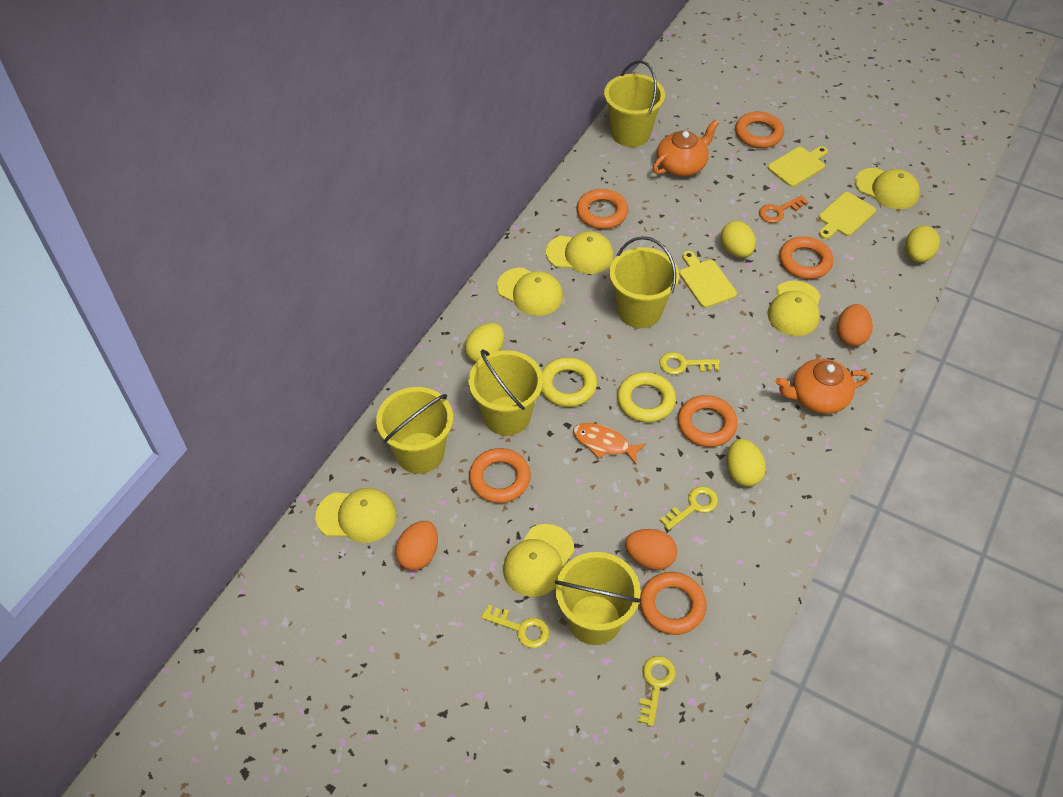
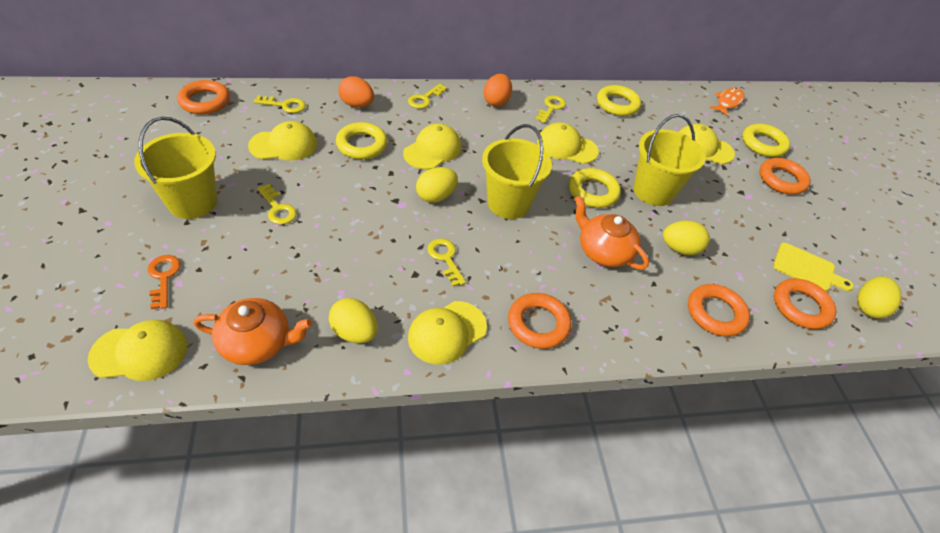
orange egg: 3 -> 2
orange ring: 6 -> 5
yellow bucket: 5 -> 3
yellow cutting board: 3 -> 1
yellow key: 4 -> 5
yellow ring: 2 -> 4

